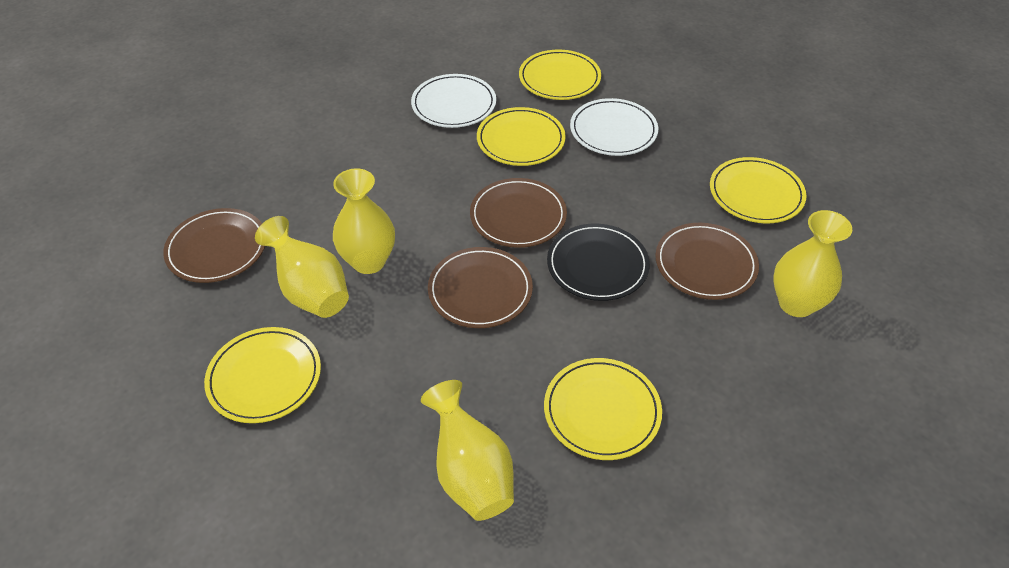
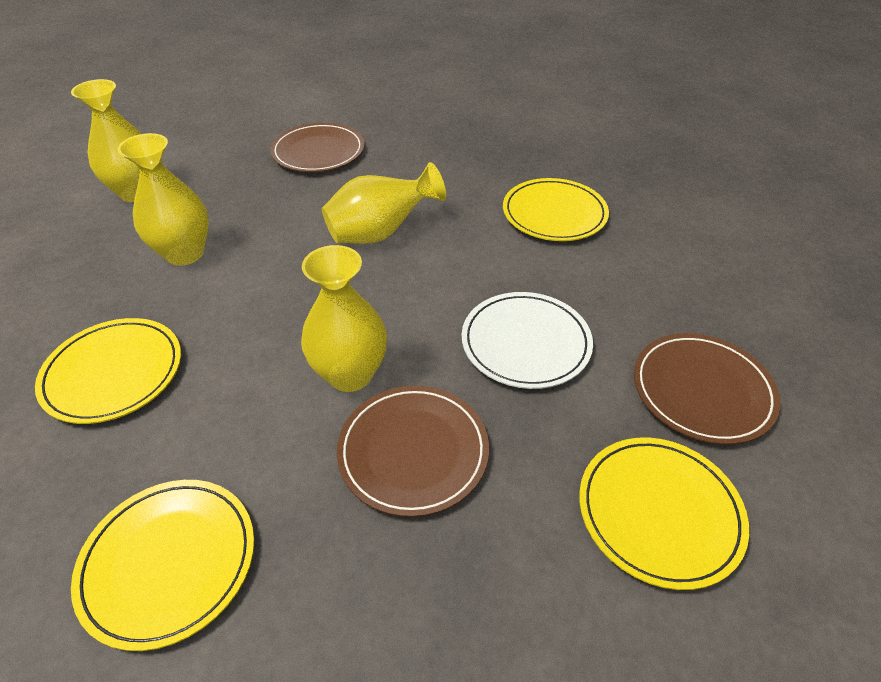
black plate: 1 -> 0
brown plate: 4 -> 3
white plate: 2 -> 1
yellow plate: 5 -> 4

